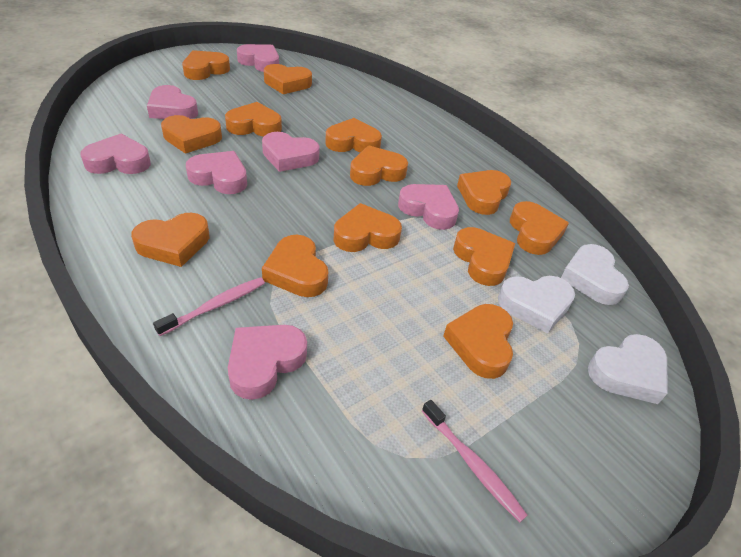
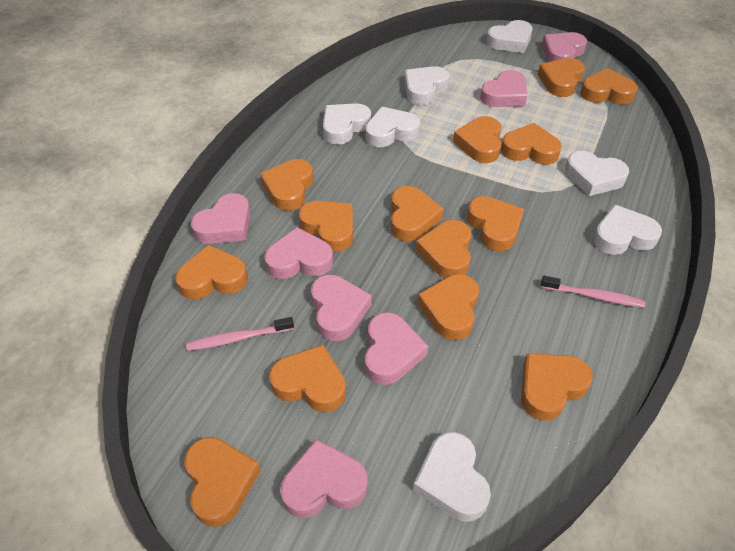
orange heart: 13 -> 14
white heart: 3 -> 7

